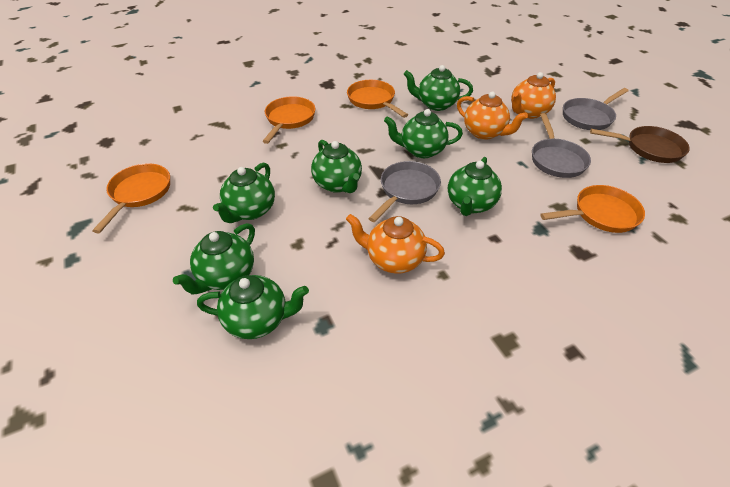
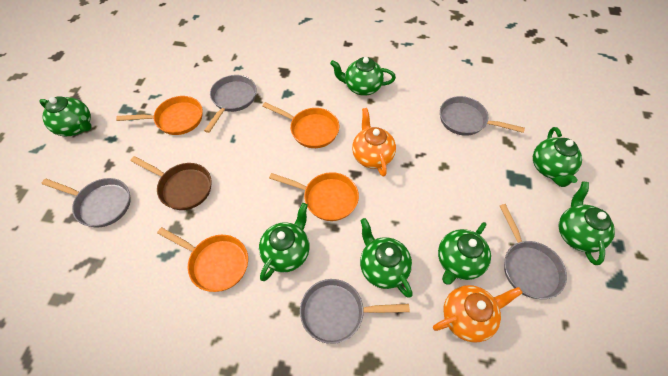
grey pan: 3 -> 5
orange teapot: 3 -> 2

